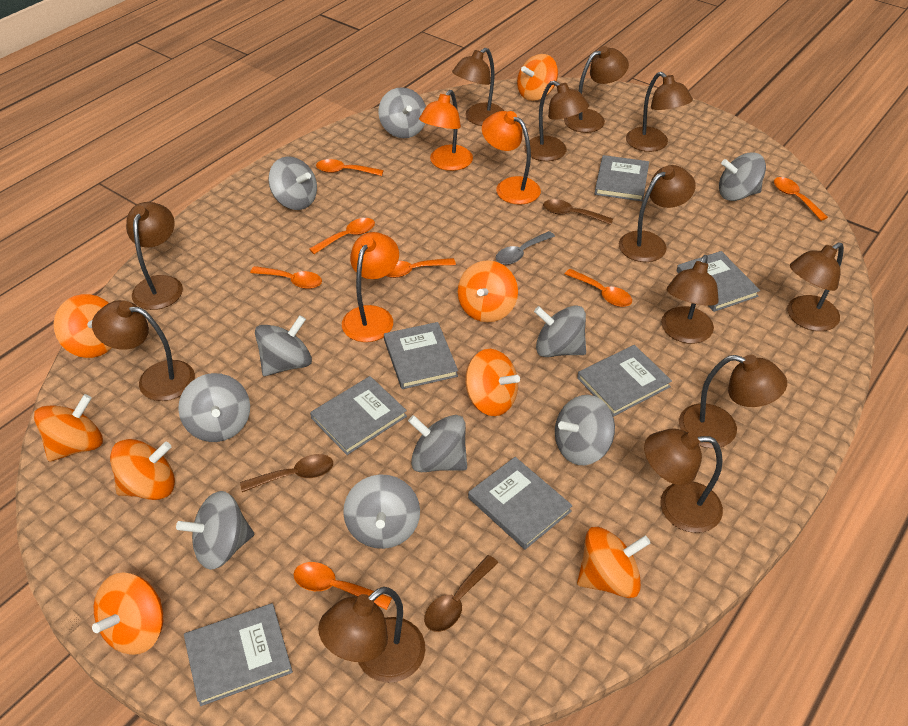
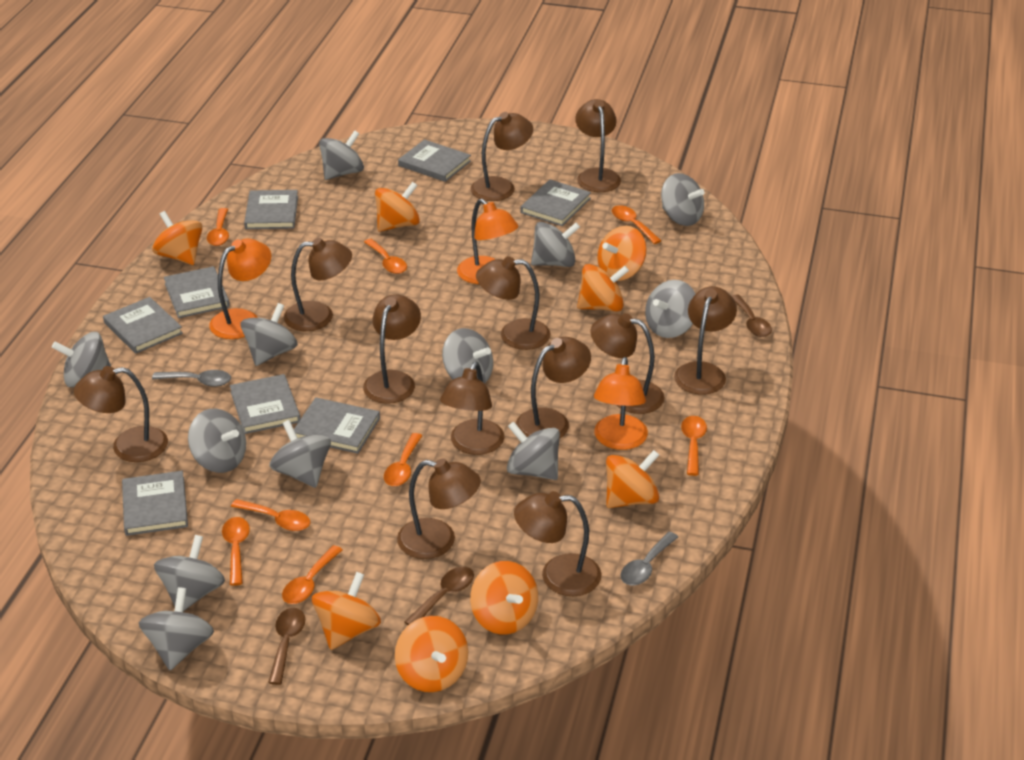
grey book: 7 -> 8
grey spinning top: 10 -> 12
grey spoon: 1 -> 2
orange spoon: 7 -> 8

